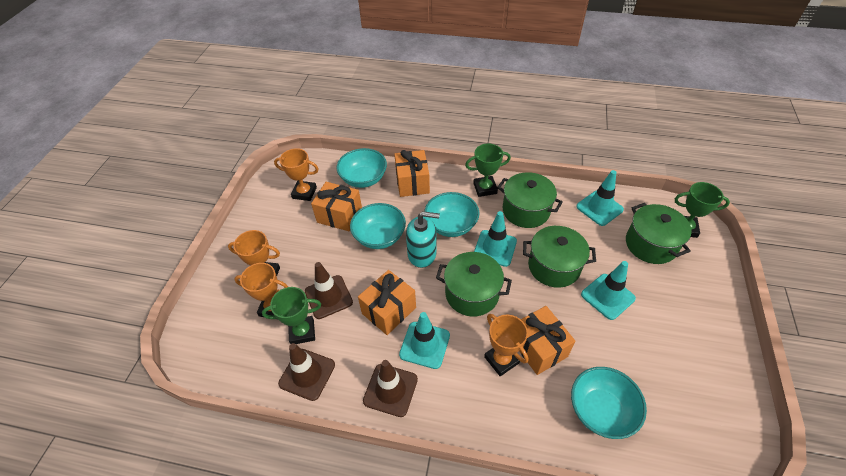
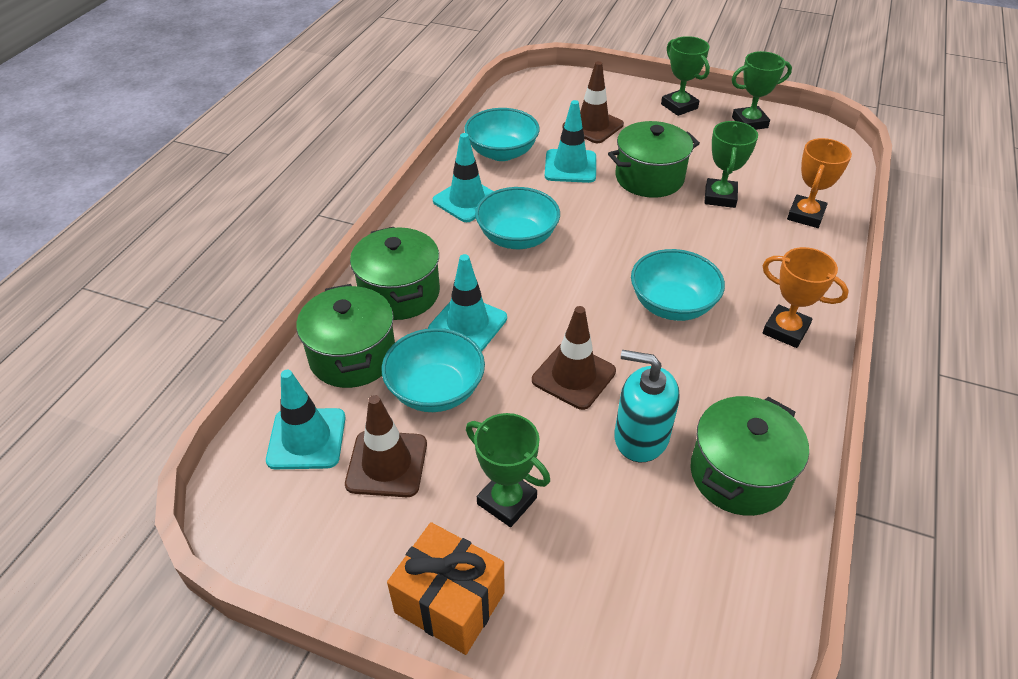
green trophy: 3 -> 4
orange gift: 4 -> 1
orange trophy: 4 -> 2

